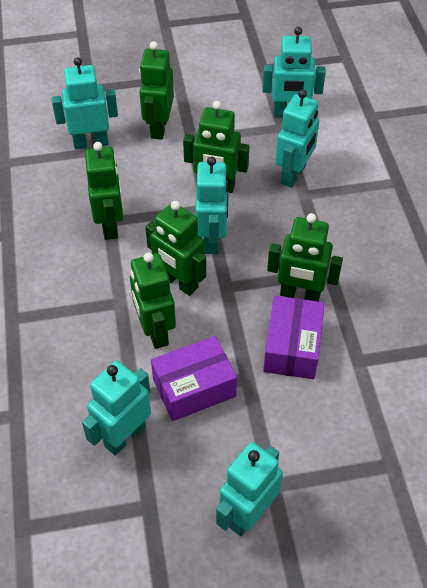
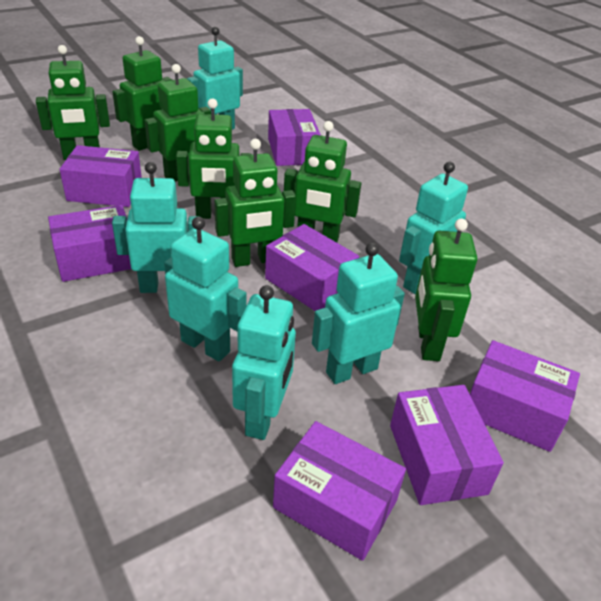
green robot: 6 -> 7
purple box: 2 -> 7

